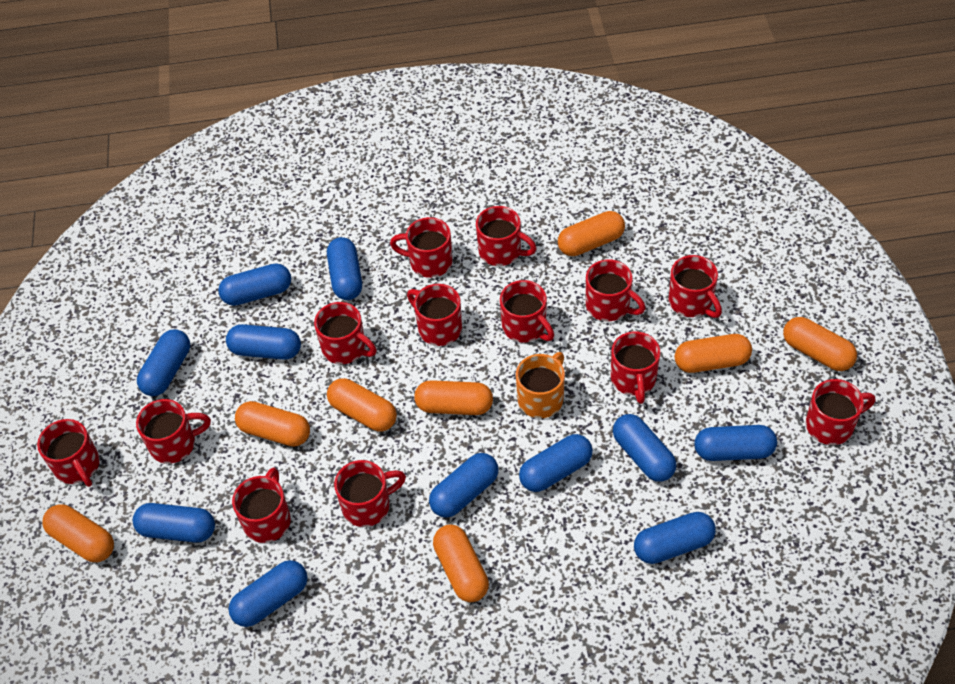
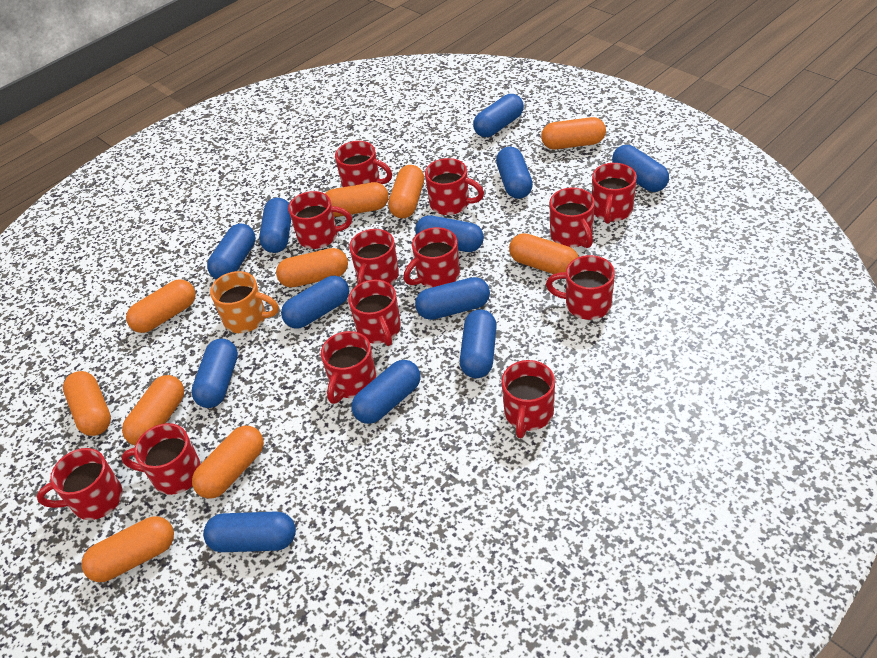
blue capsule: 11 -> 12
orange capsule: 8 -> 10

